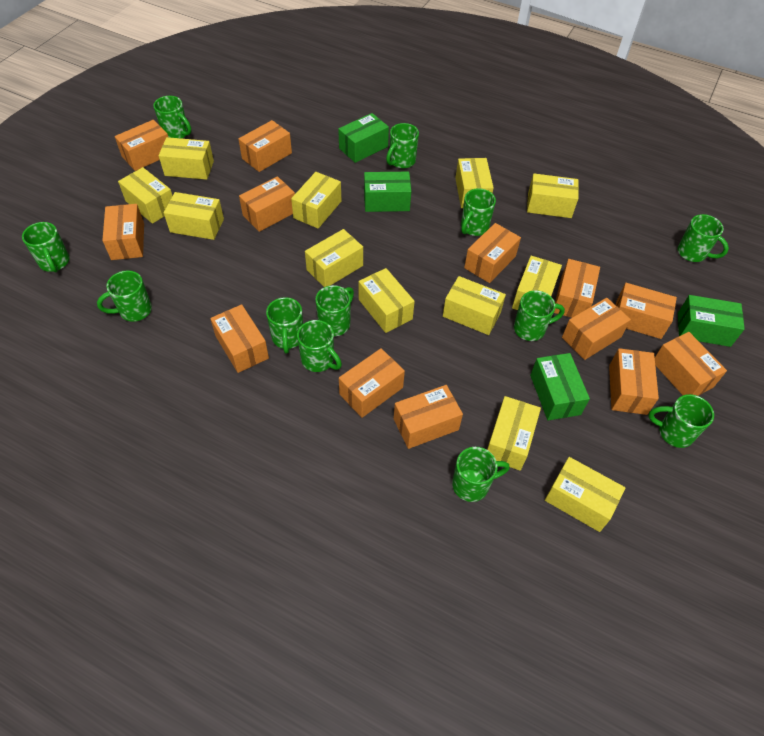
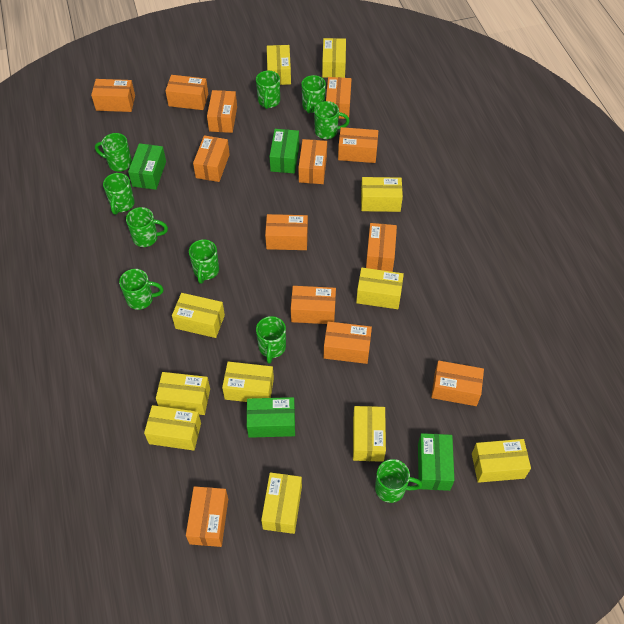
green mug: 12 -> 10
yellow box: 12 -> 11

